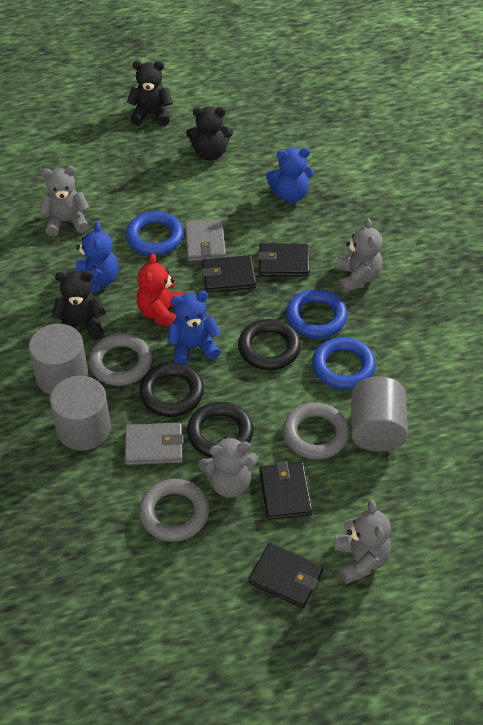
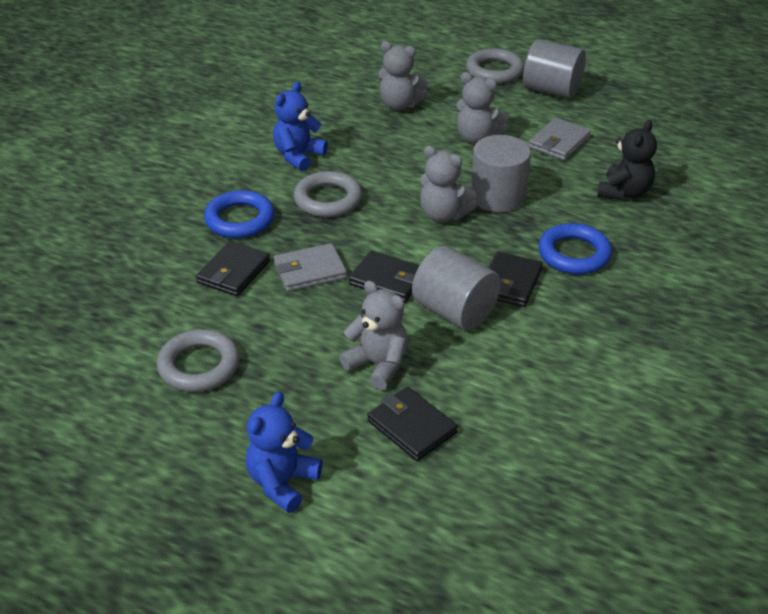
black ring: 3 -> 0
black teddy bear: 3 -> 1
blue ring: 3 -> 2
blue teddy bear: 3 -> 2
red teddy bear: 1 -> 0

